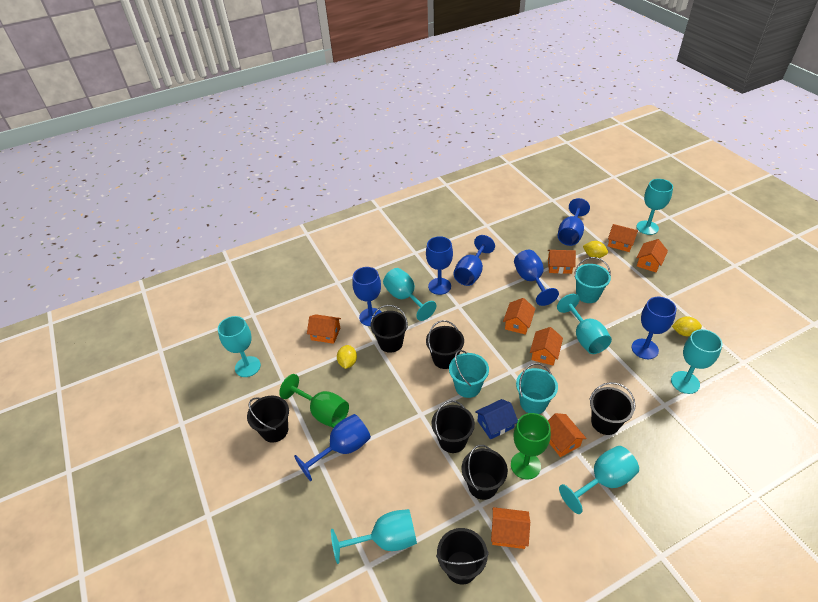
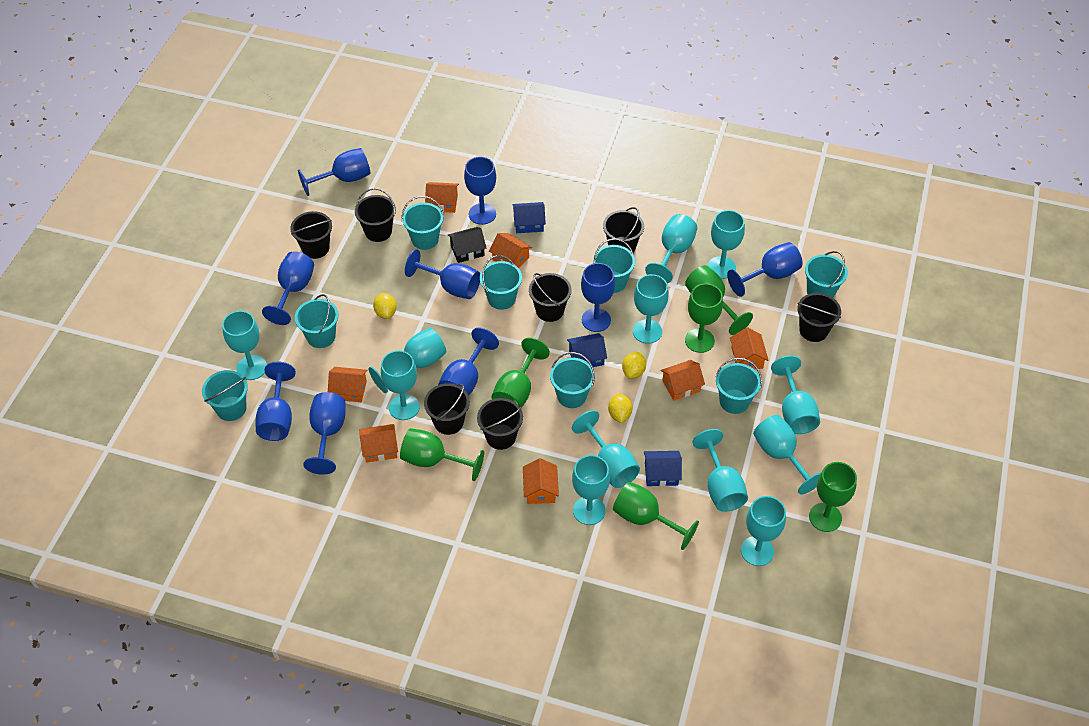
black house: 0 -> 1
blue goblet: 7 -> 9
blue house: 1 -> 3
green goblet: 2 -> 6
orange house: 8 -> 7
turquoise bucket: 3 -> 8
turquoise goblet: 7 -> 12

